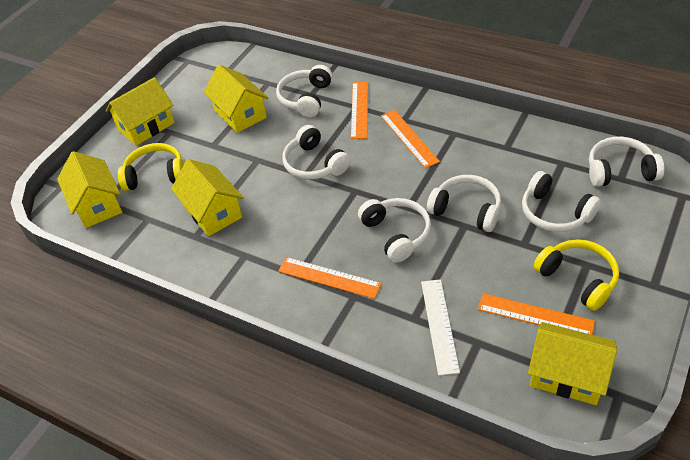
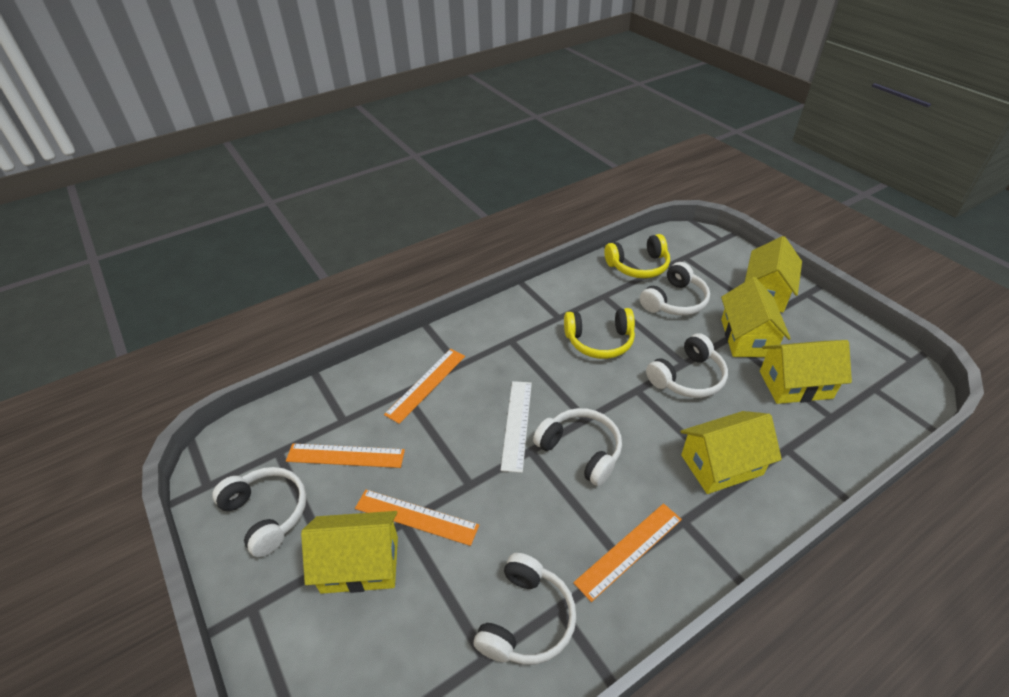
white headphones: 6 -> 5

